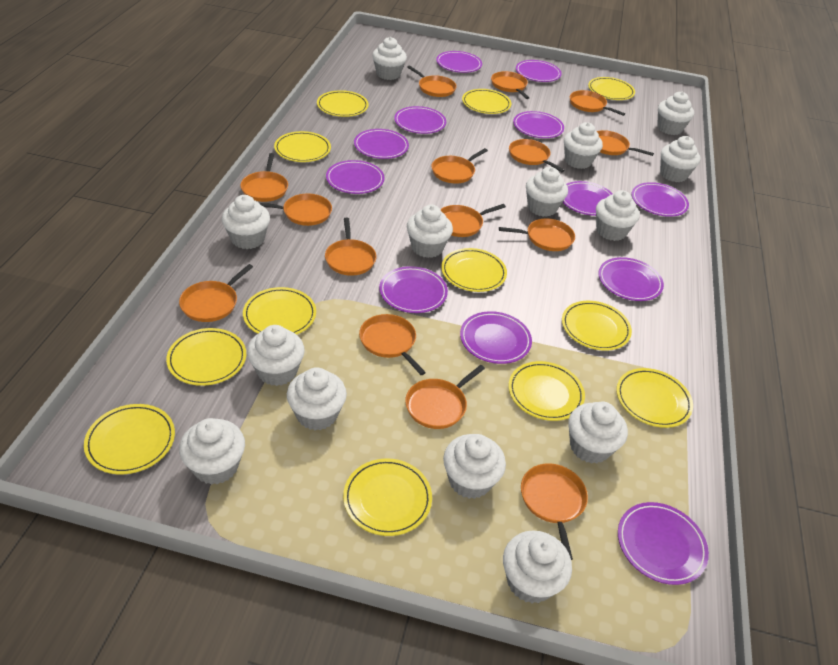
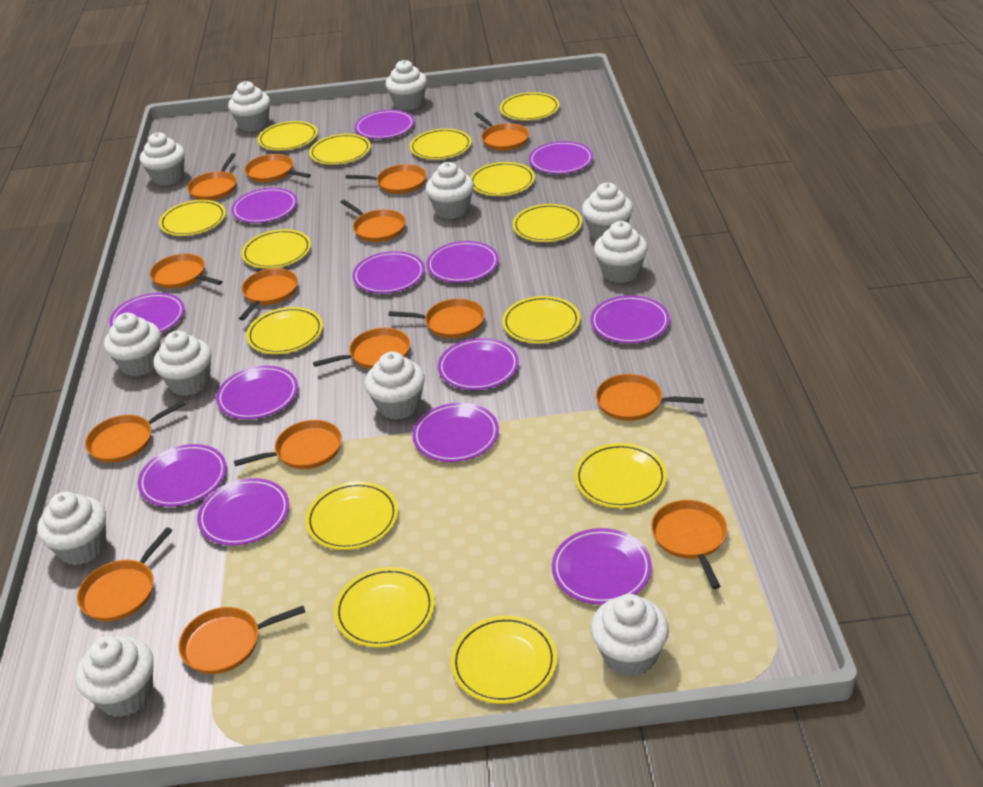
purple plate: 12 -> 13
white cupcake: 14 -> 12
yellow plate: 12 -> 14

